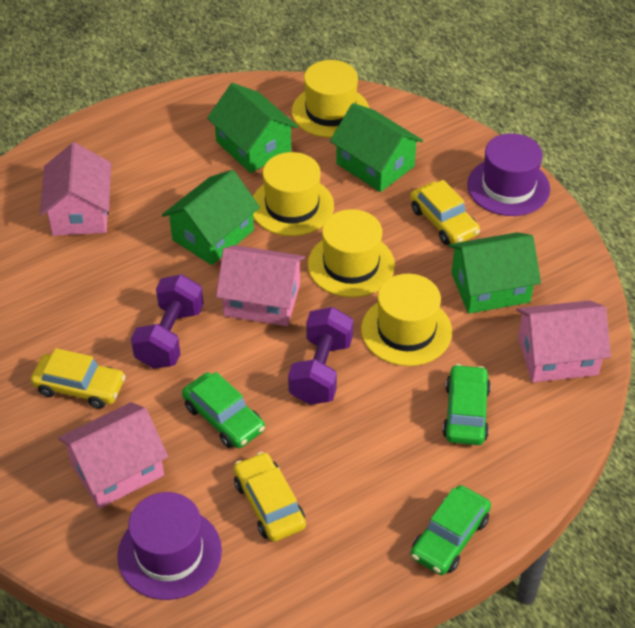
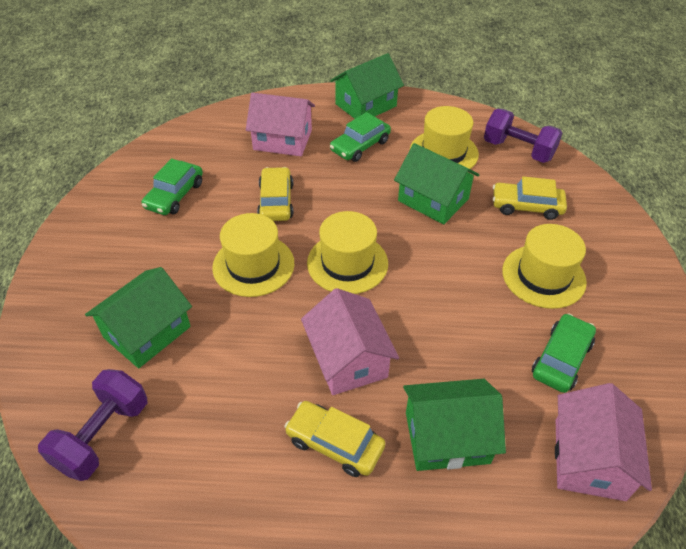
pink house: 4 -> 3
purple hat: 2 -> 0

